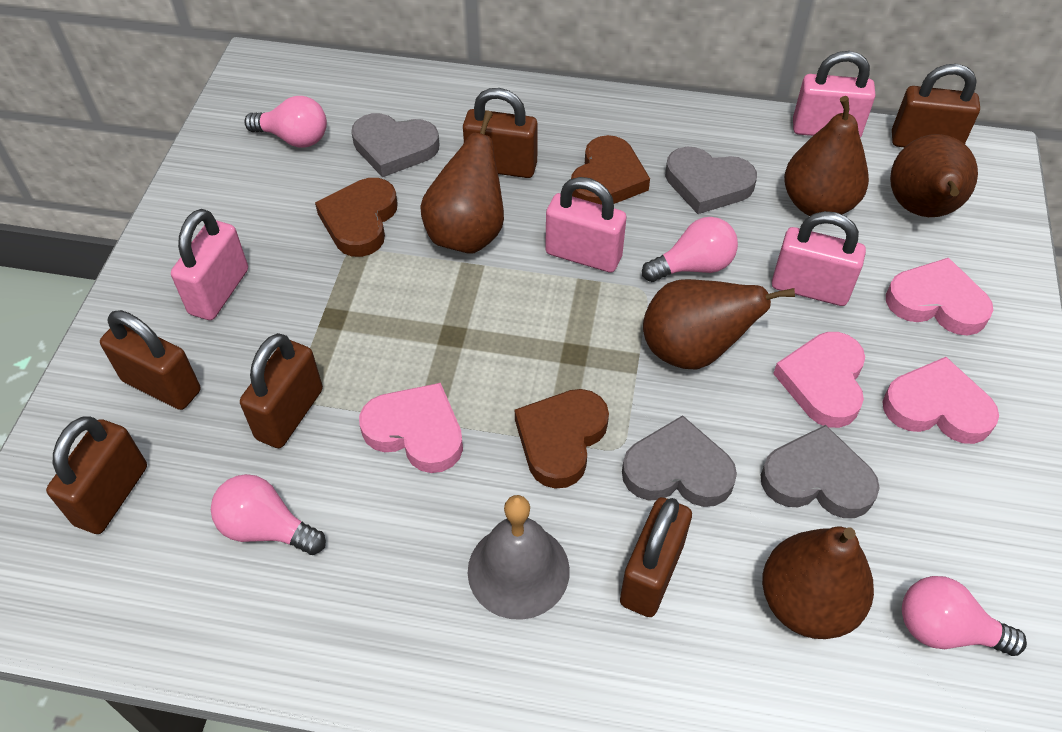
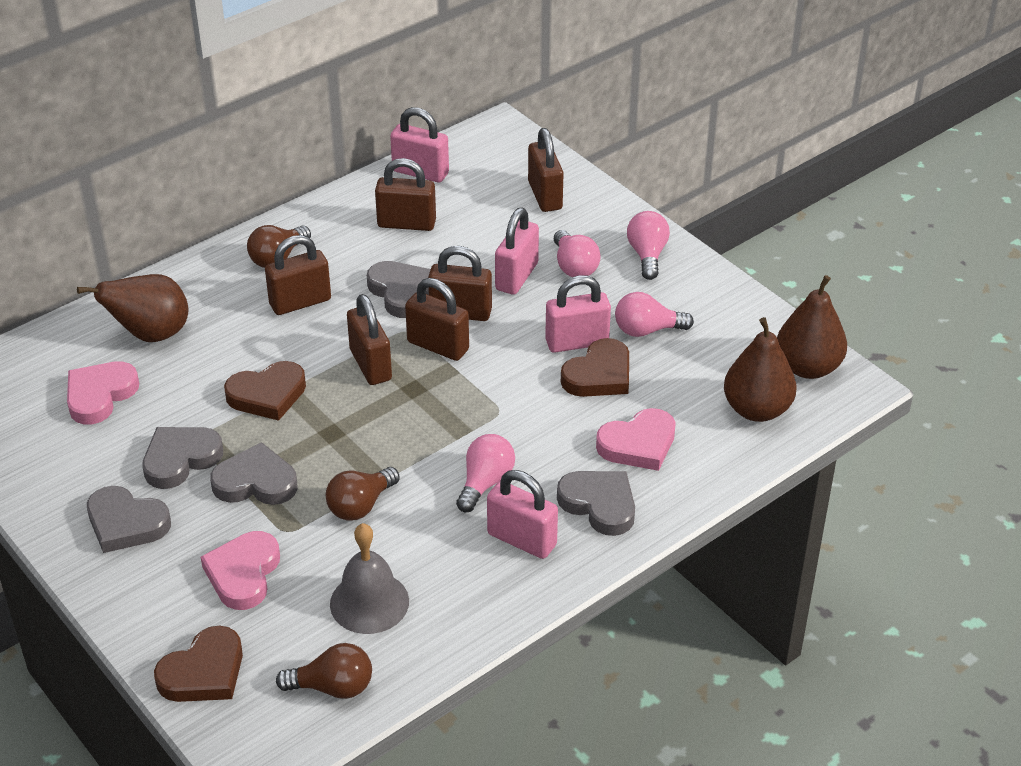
brown light bulb: 0 -> 3
brown pear: 5 -> 3
grey heart: 4 -> 5
pink heart: 4 -> 3

